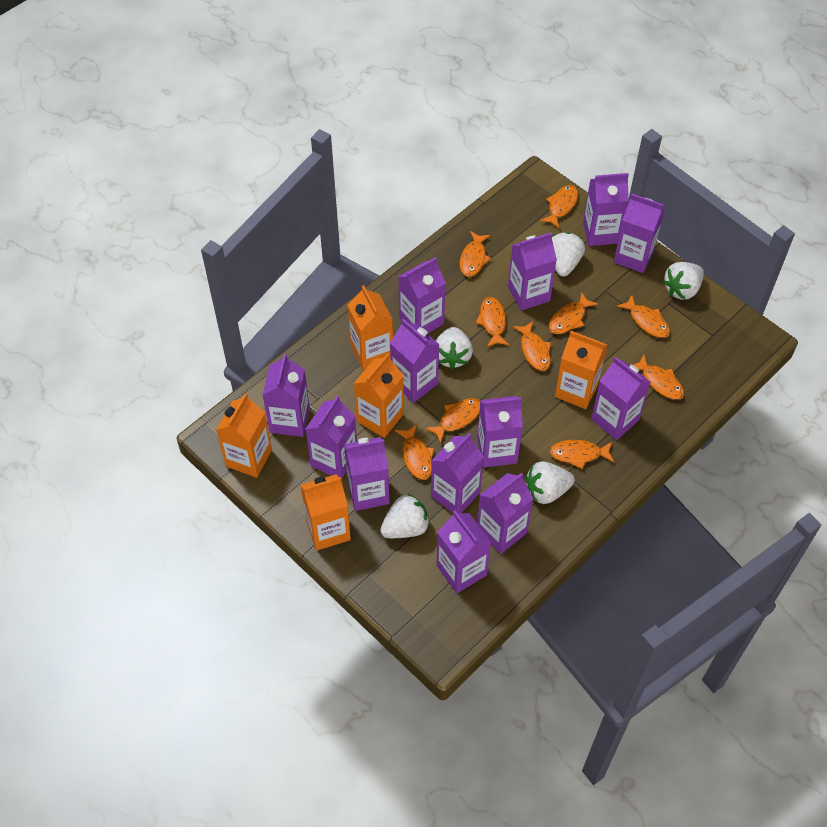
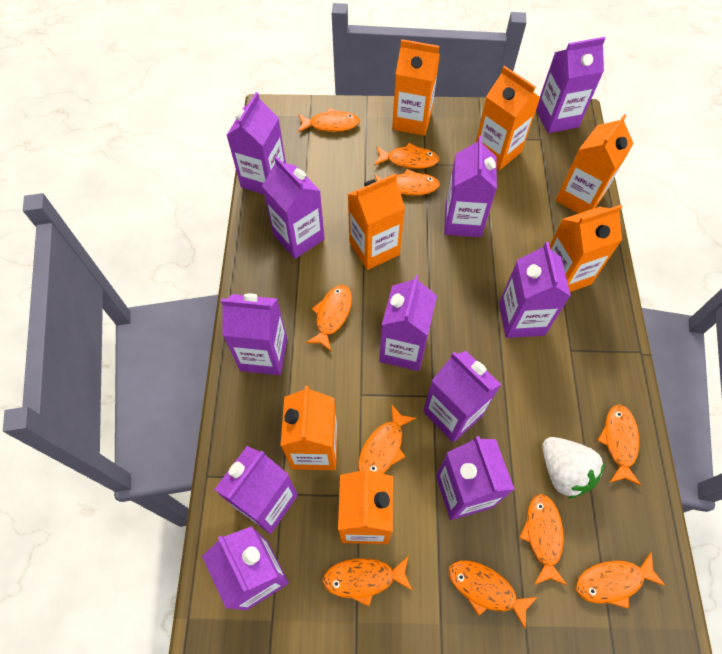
orange carton: 5 -> 7
purple carton: 13 -> 11
white strawberry: 5 -> 1

